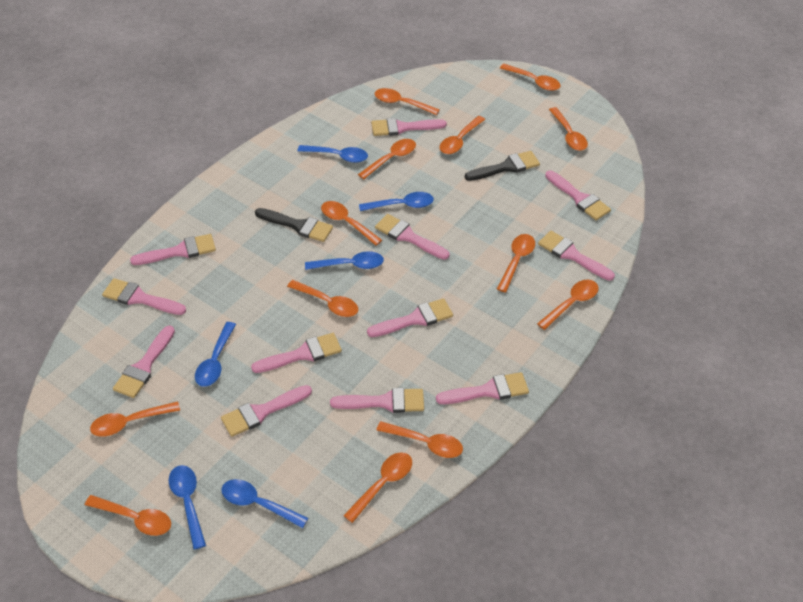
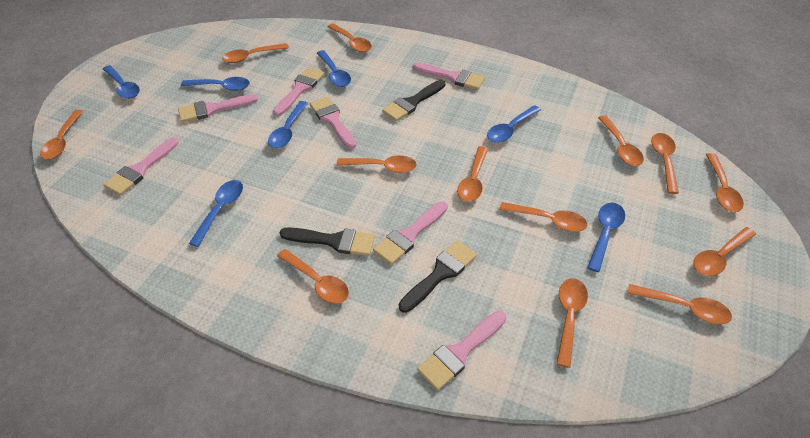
black brush: 2 -> 3
blue spoon: 6 -> 7
pink brush: 12 -> 7

